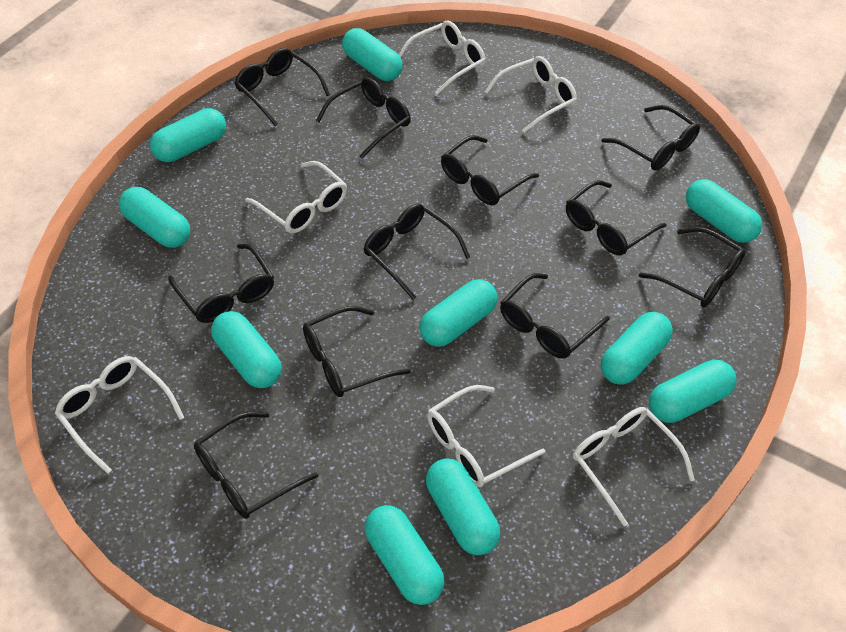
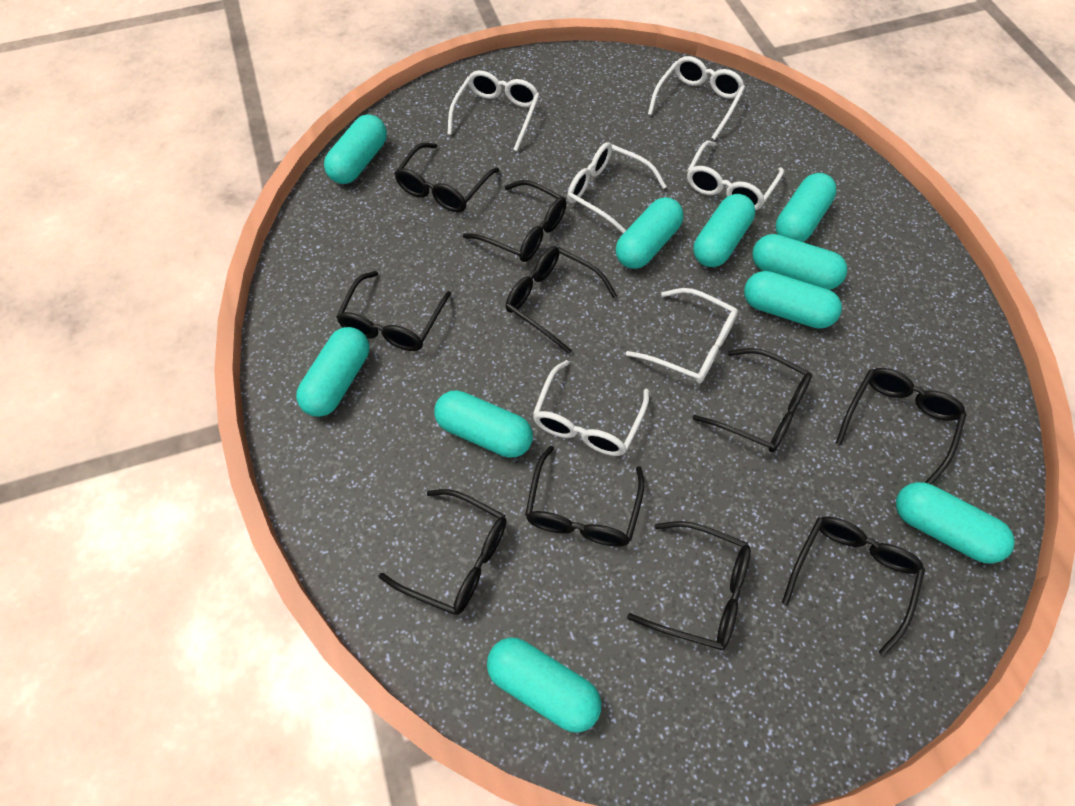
black glasses: 11 -> 10

